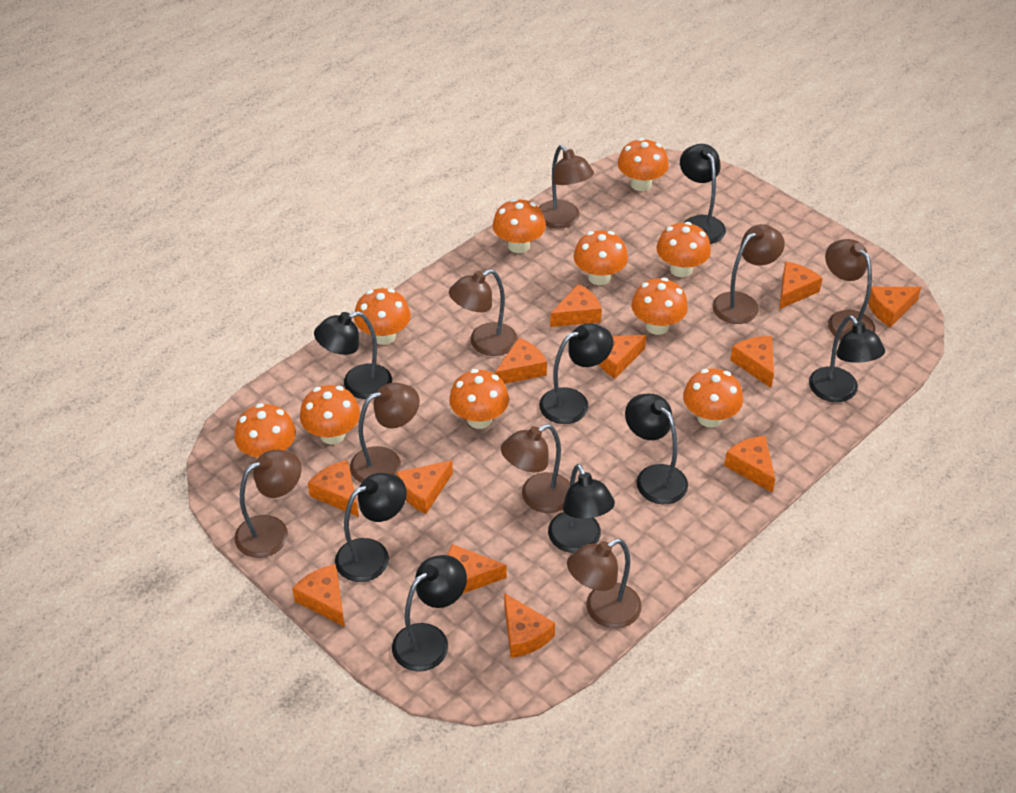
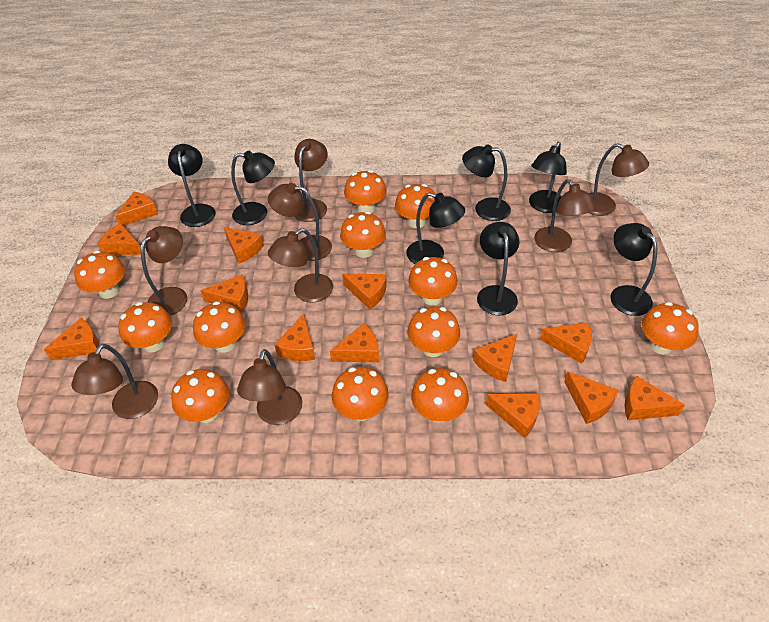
black lamp: 8 -> 7
orange cheese: 12 -> 13
orange mushroom: 10 -> 12

